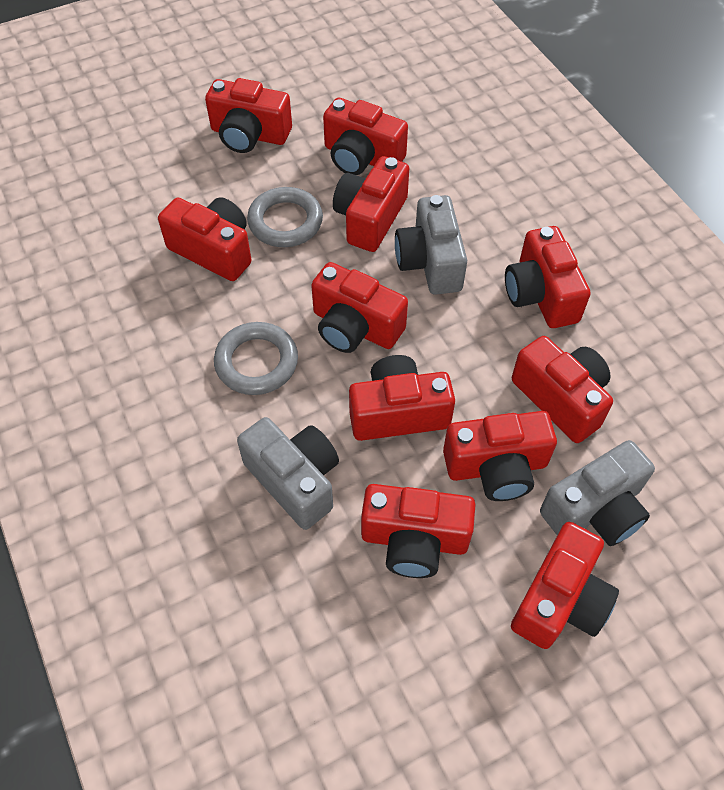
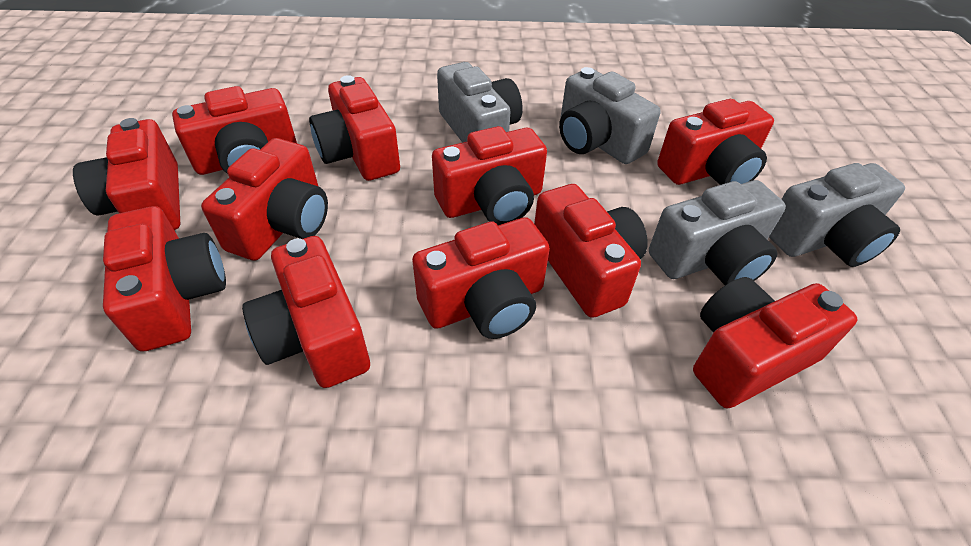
grey camera: 3 -> 4
grey ring: 2 -> 0

